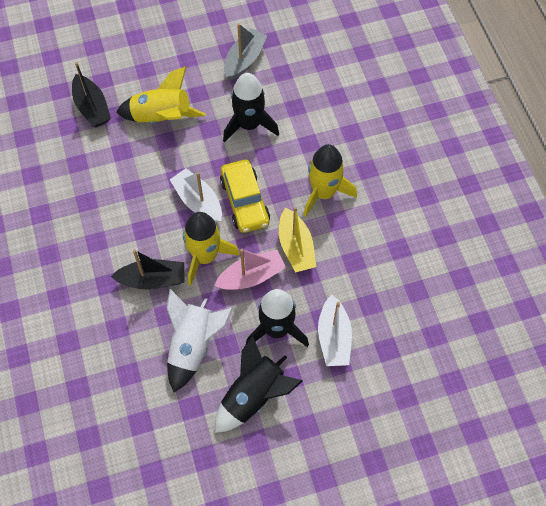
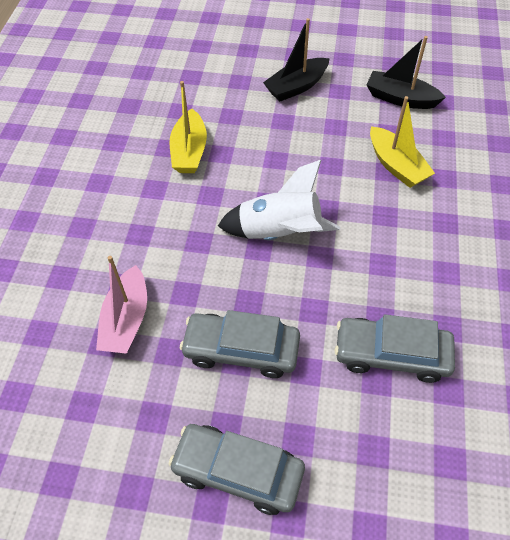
black rocket: 3 -> 0
grey boat: 1 -> 0
grey car: 0 -> 3
white boat: 2 -> 0
yellow boat: 1 -> 2
yellow car: 1 -> 0
yellow rocket: 3 -> 0

